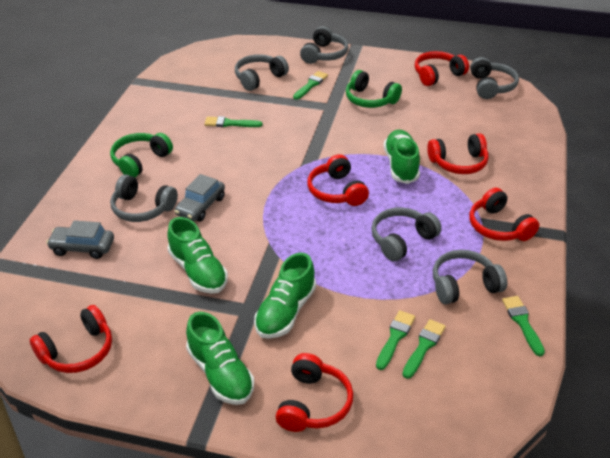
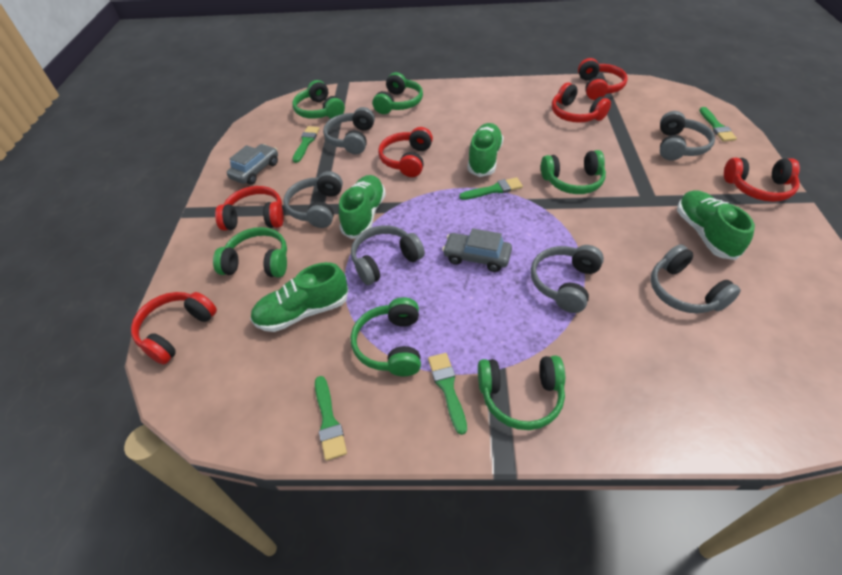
green headphones: 2 -> 6

